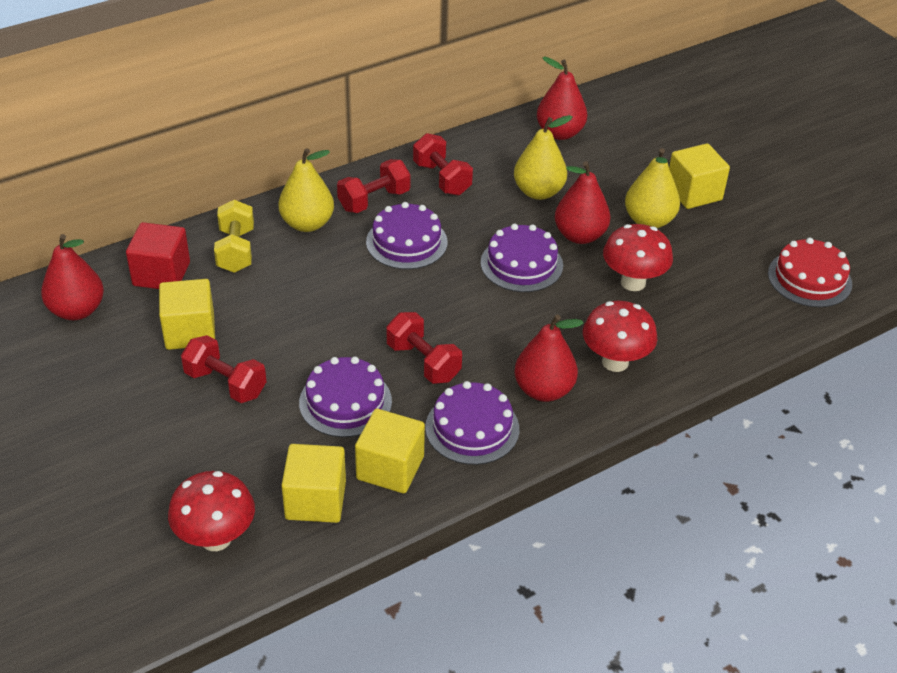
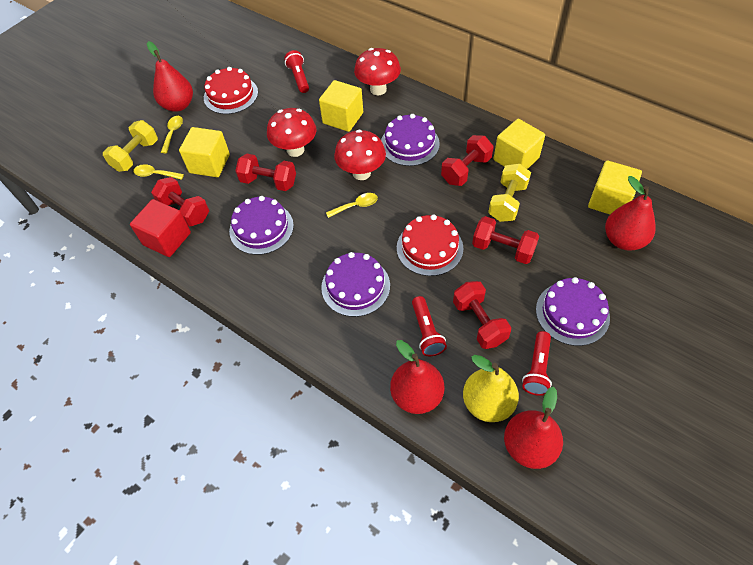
red cake: 1 -> 2
red dumbbell: 4 -> 5
red flashlight: 0 -> 3
yellow dumbbell: 1 -> 2
yellow pear: 3 -> 1
yellow spoon: 0 -> 3

